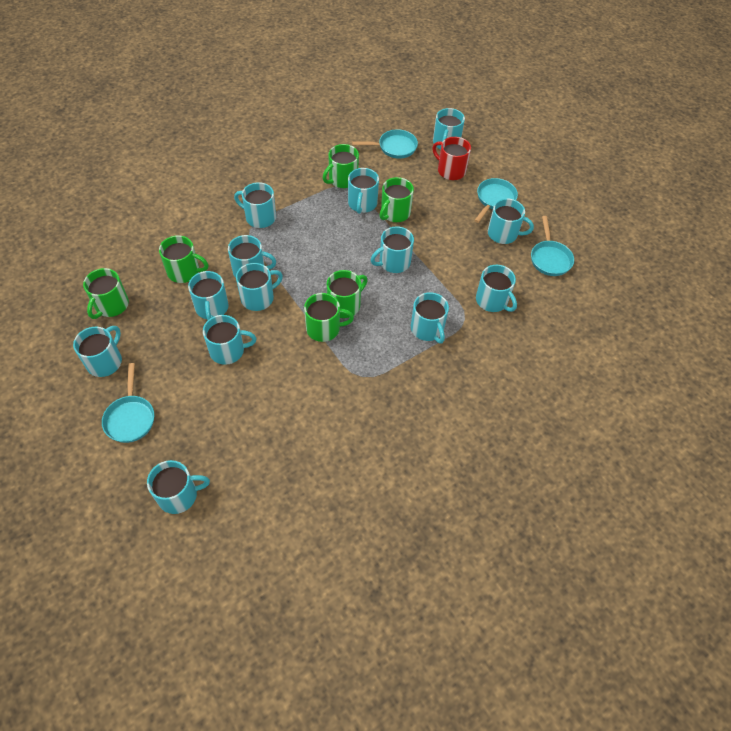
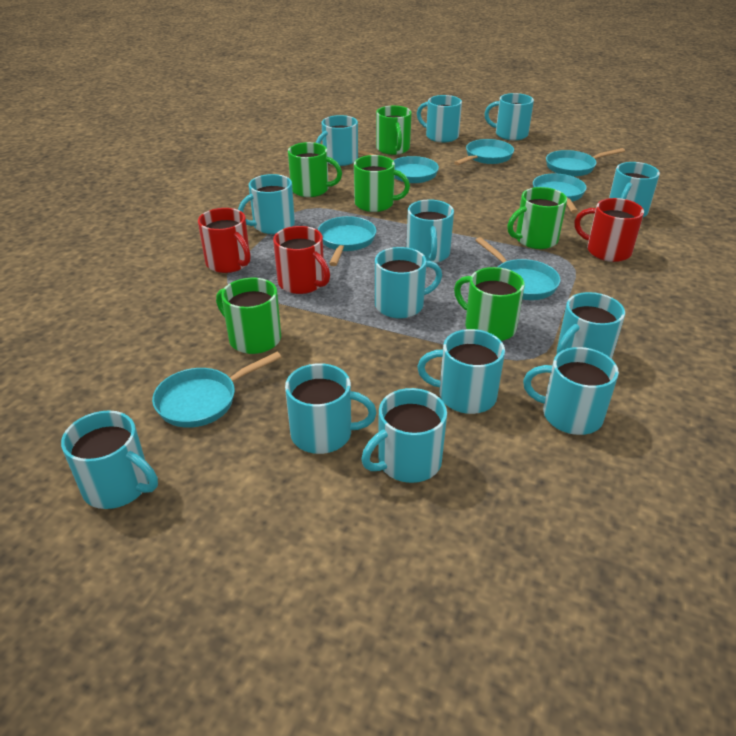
red mug: 1 -> 3
turquoise pan: 4 -> 7

